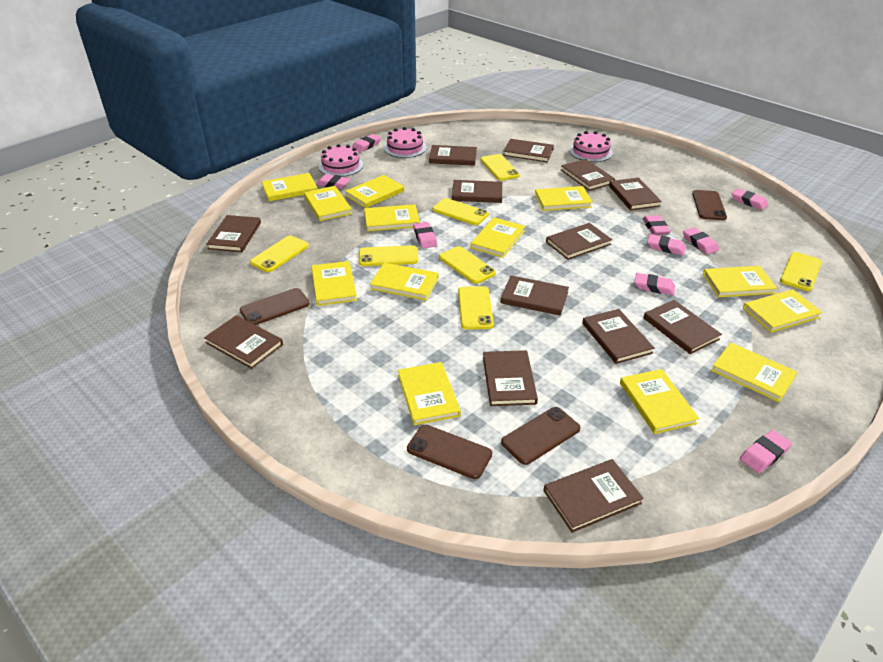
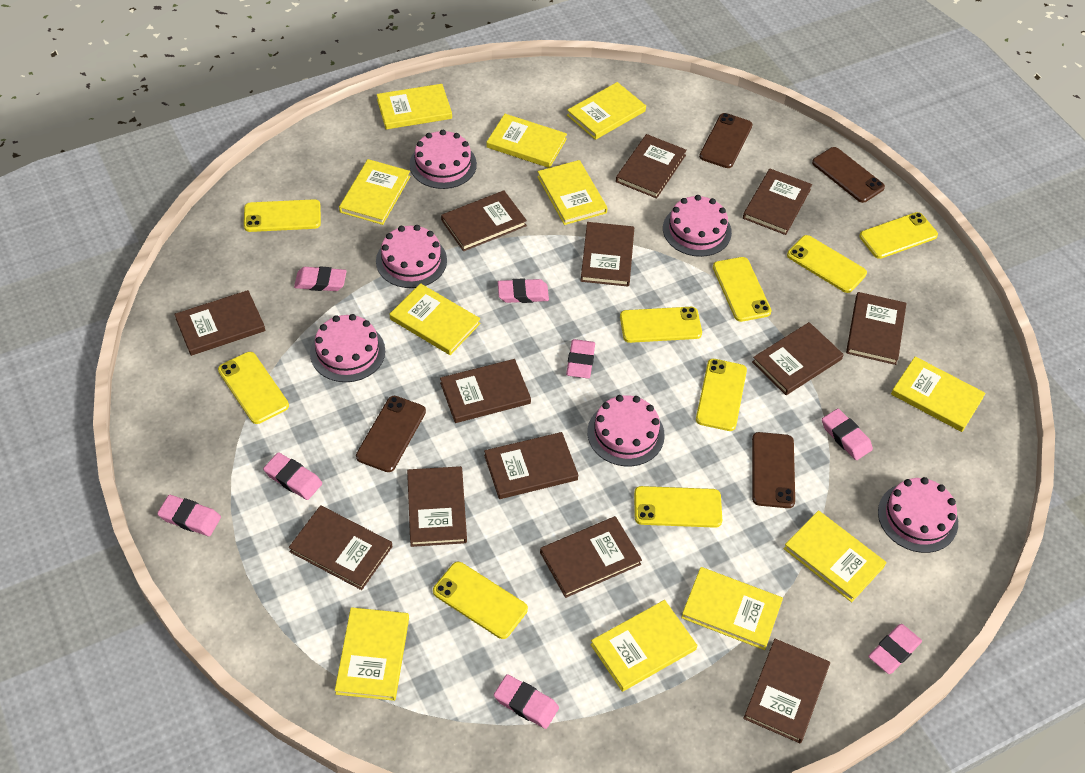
pink cake: 3 -> 6
pink eraser: 9 -> 8
yellow book: 13 -> 11
yellow phone: 7 -> 9

